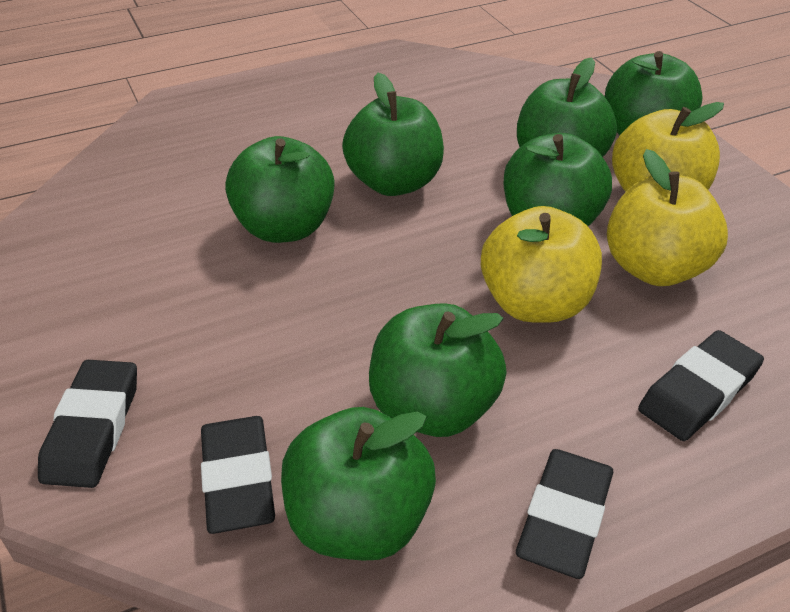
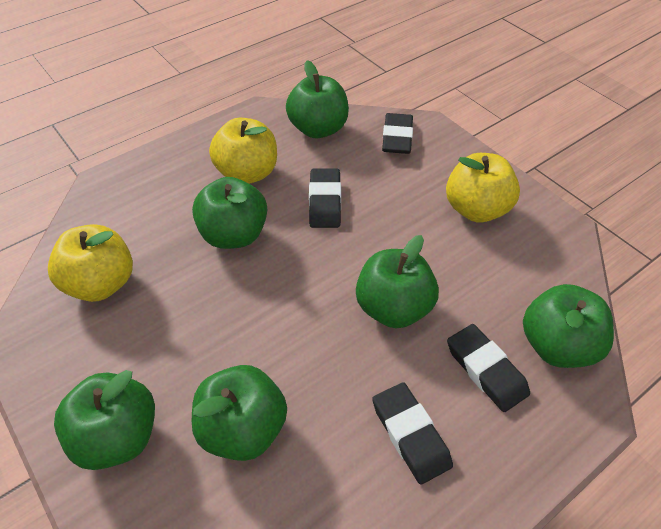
green apple: 7 -> 6

